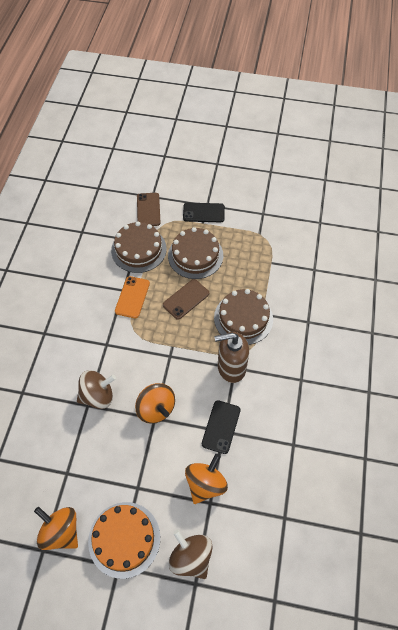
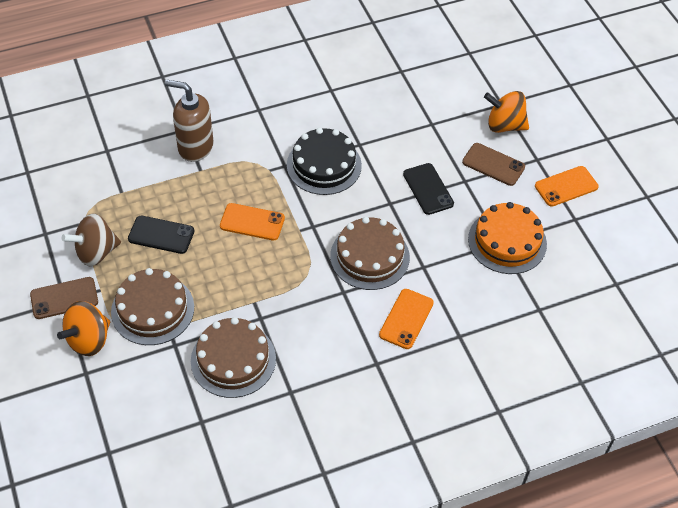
black cake: 0 -> 1
brown spinning top: 2 -> 1
orange phone: 1 -> 3
orange spinning top: 3 -> 2

